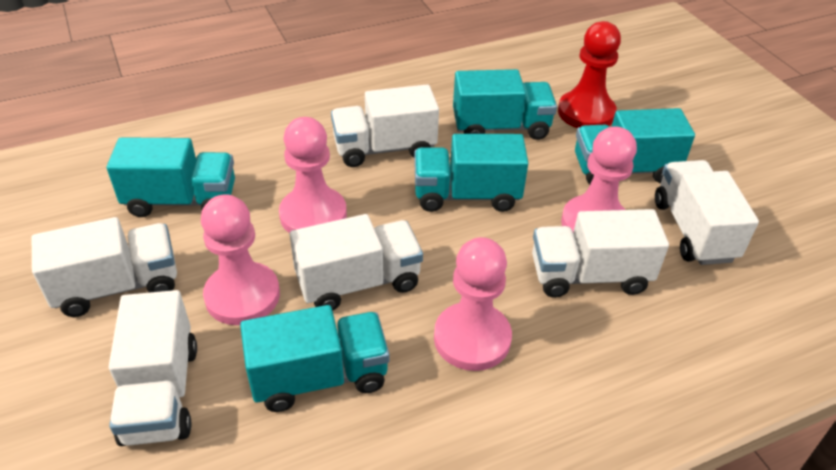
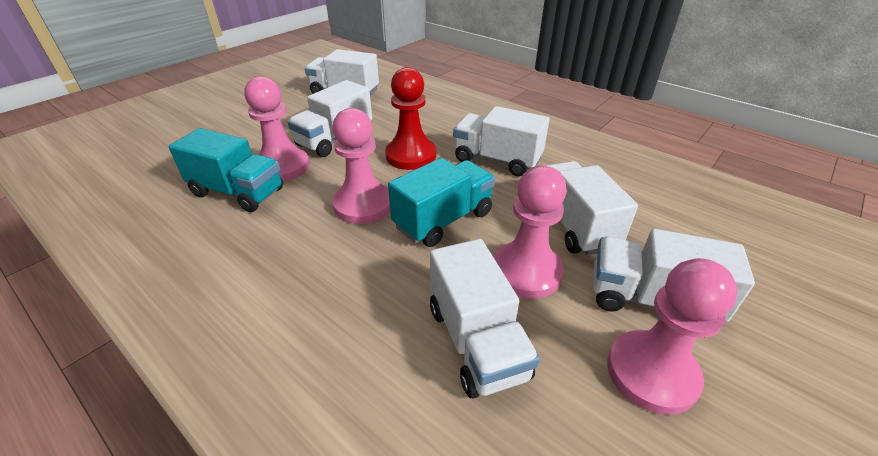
turquoise truck: 5 -> 2

